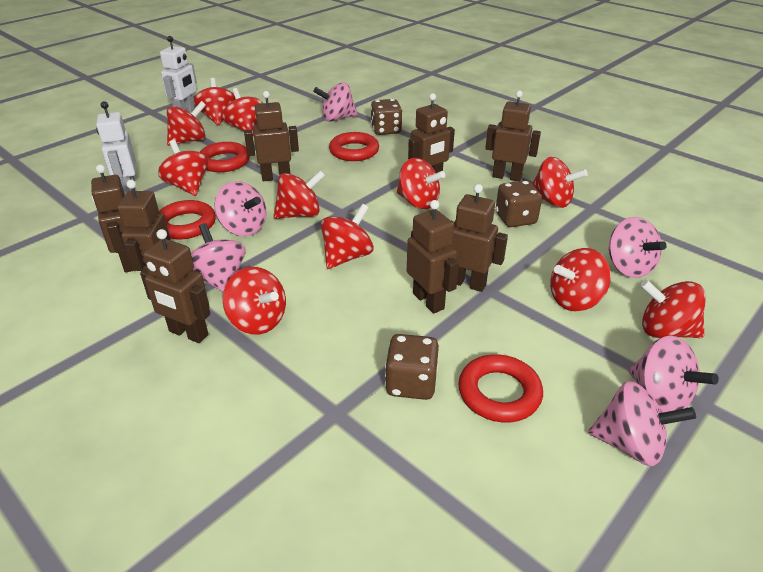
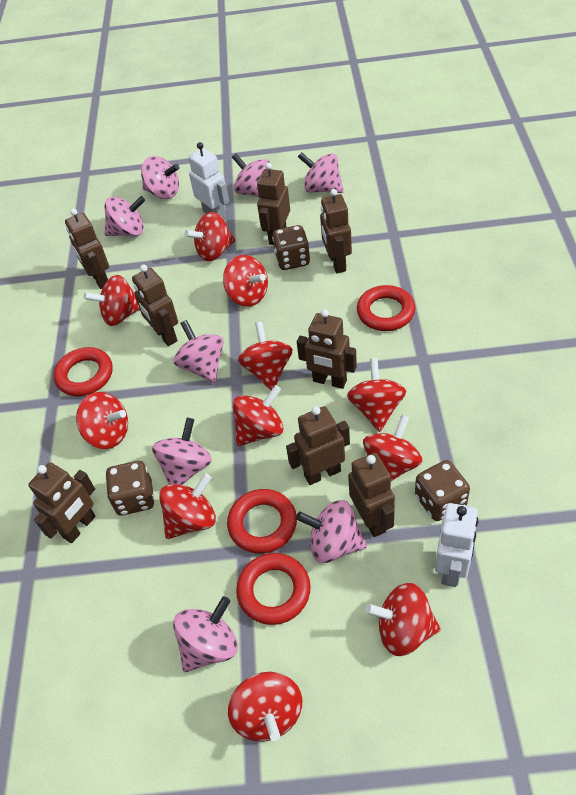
pink spinning top: 6 -> 8

